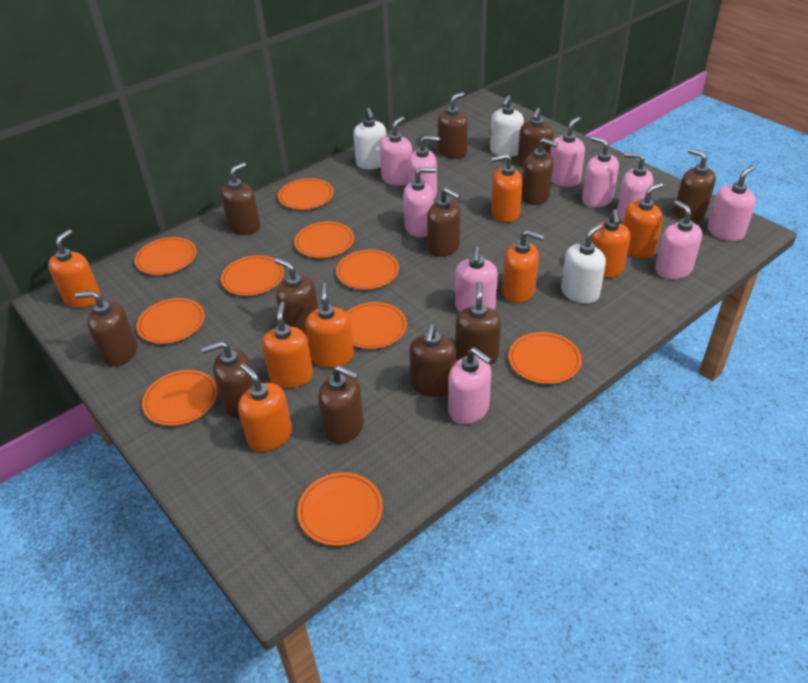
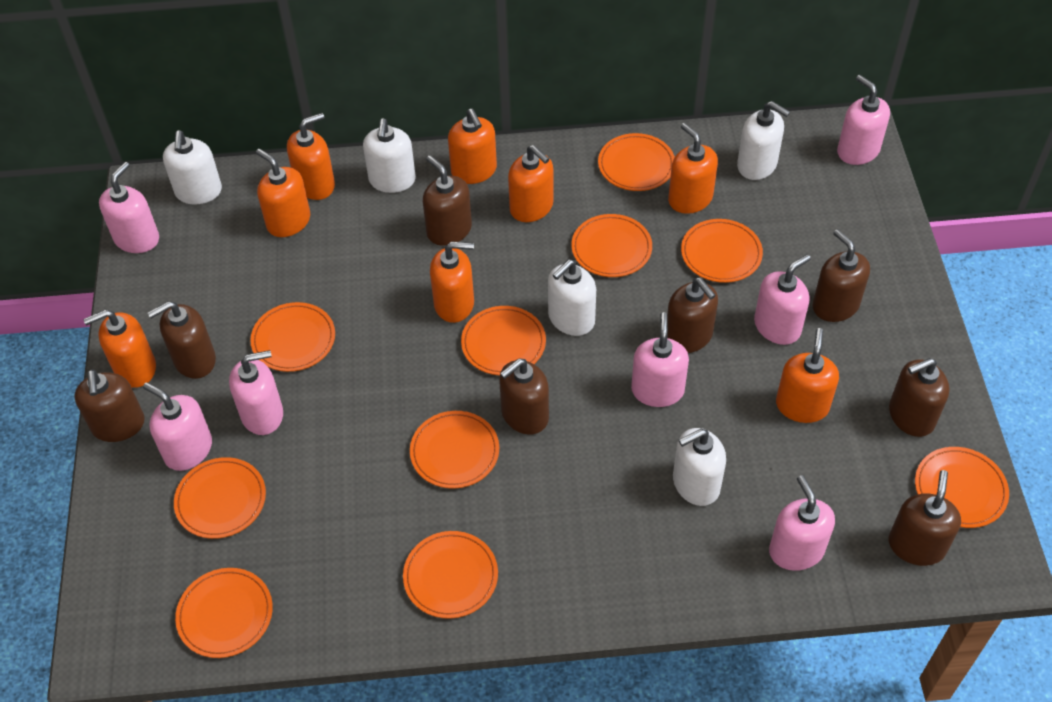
brown soap dispenser: 12 -> 8
pink soap dispenser: 10 -> 7
white soap dispenser: 3 -> 5

